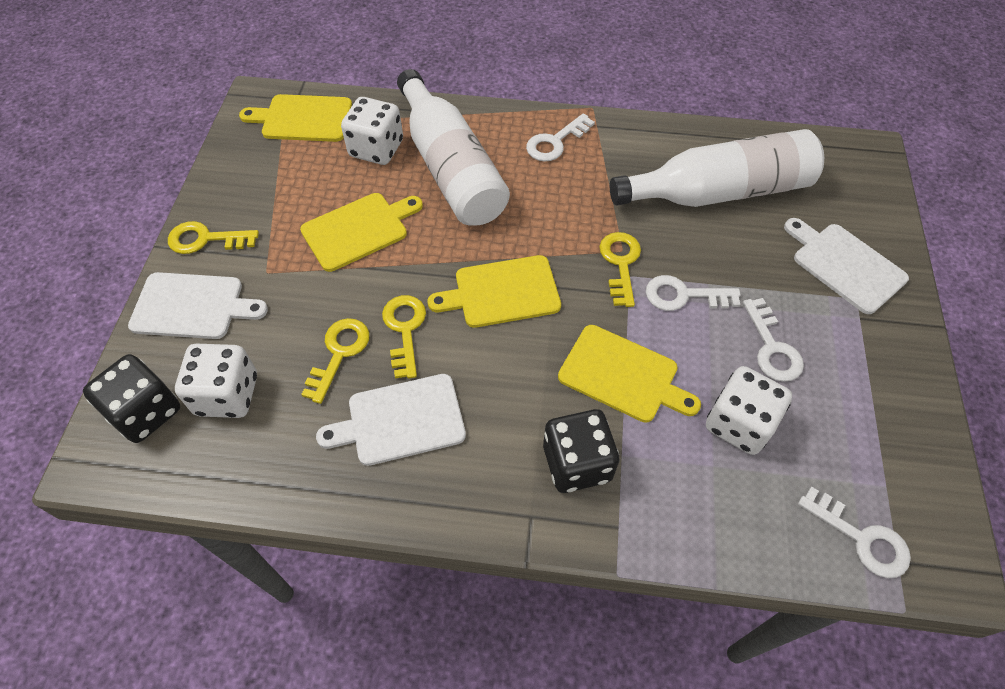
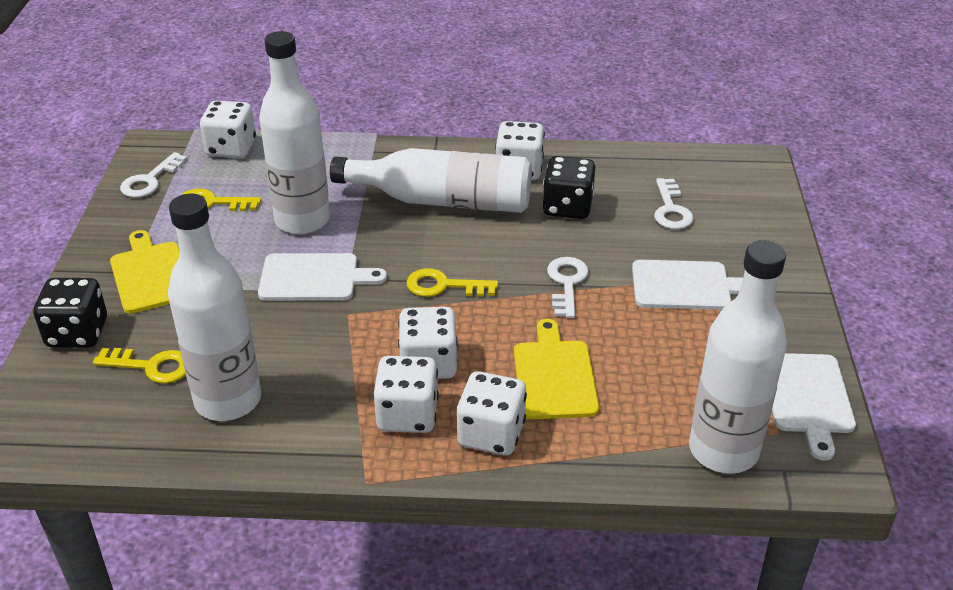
white bottle: 2 -> 4
white dice: 3 -> 5
white key: 4 -> 3
yellow cutting board: 4 -> 2
yellow key: 4 -> 3

